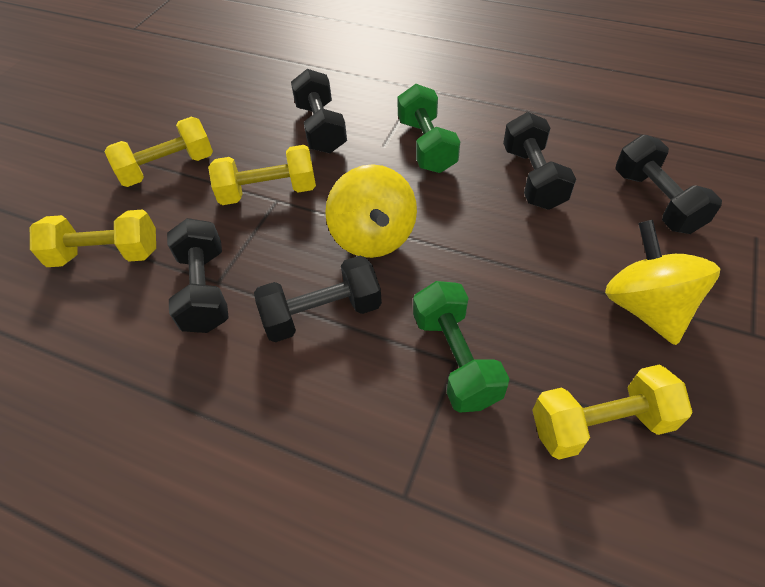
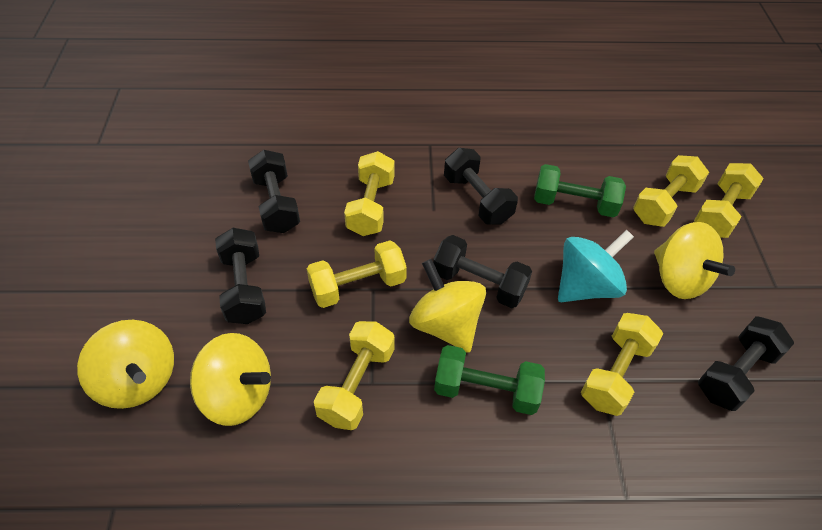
turquoise spinning top: 0 -> 1
yellow dumbbell: 4 -> 6
yellow spinning top: 2 -> 4

